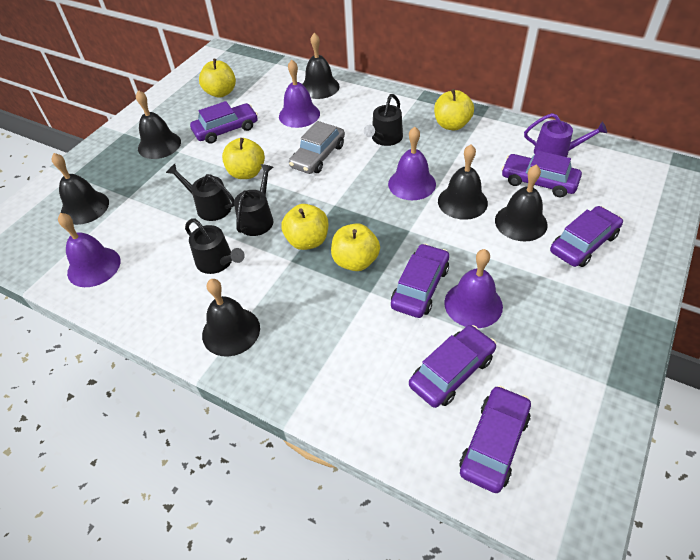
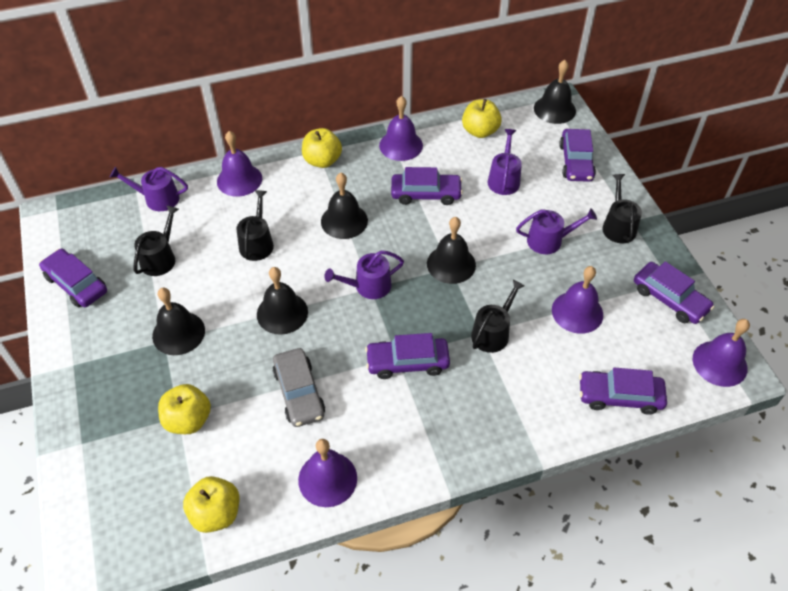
black bell: 6 -> 5
purple bell: 4 -> 5
purple watering can: 1 -> 4
yellow apple: 5 -> 4

